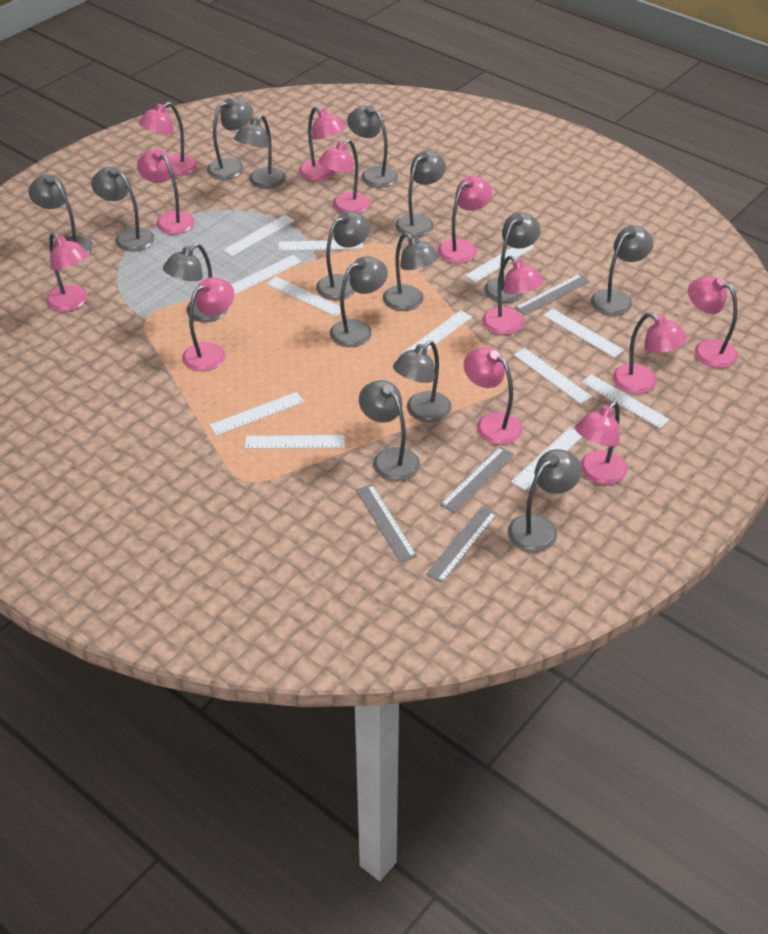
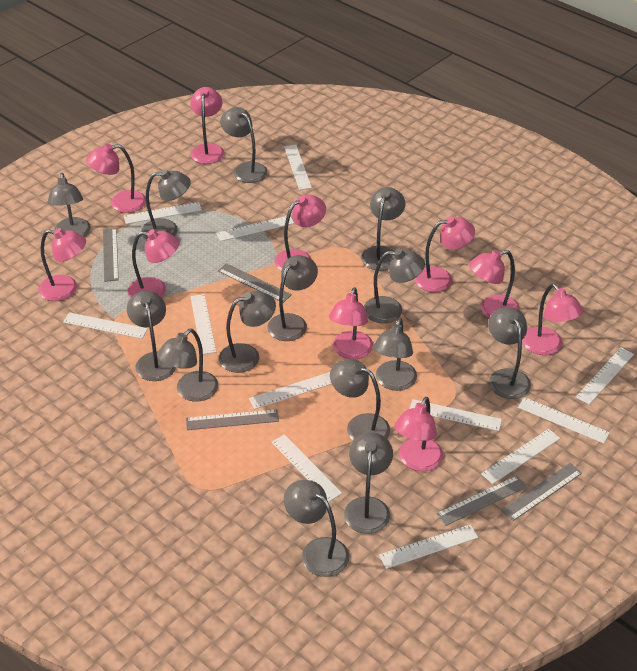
grey lamp: 15 -> 14
grey ruler: 4 -> 5
pink lamp: 12 -> 10

